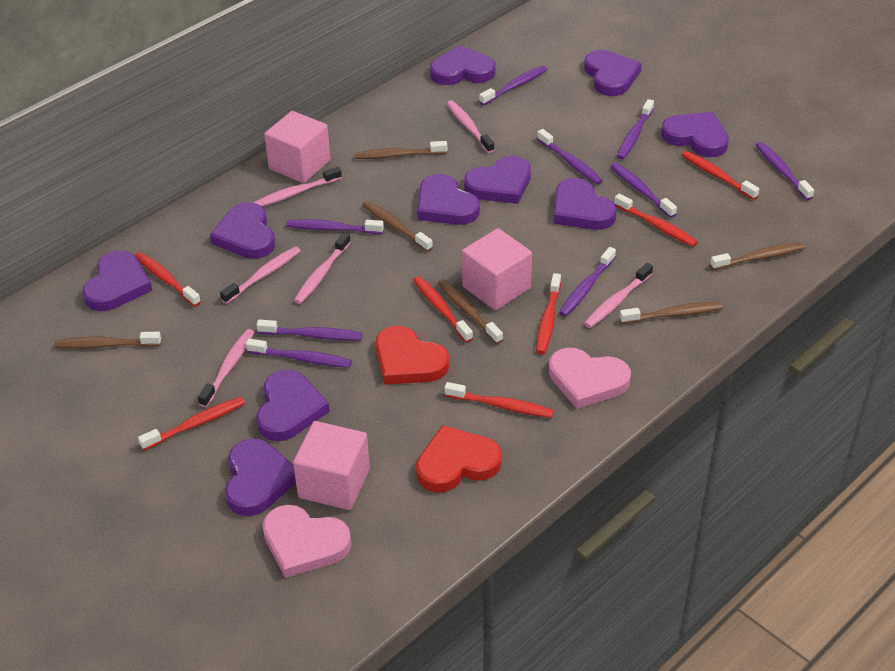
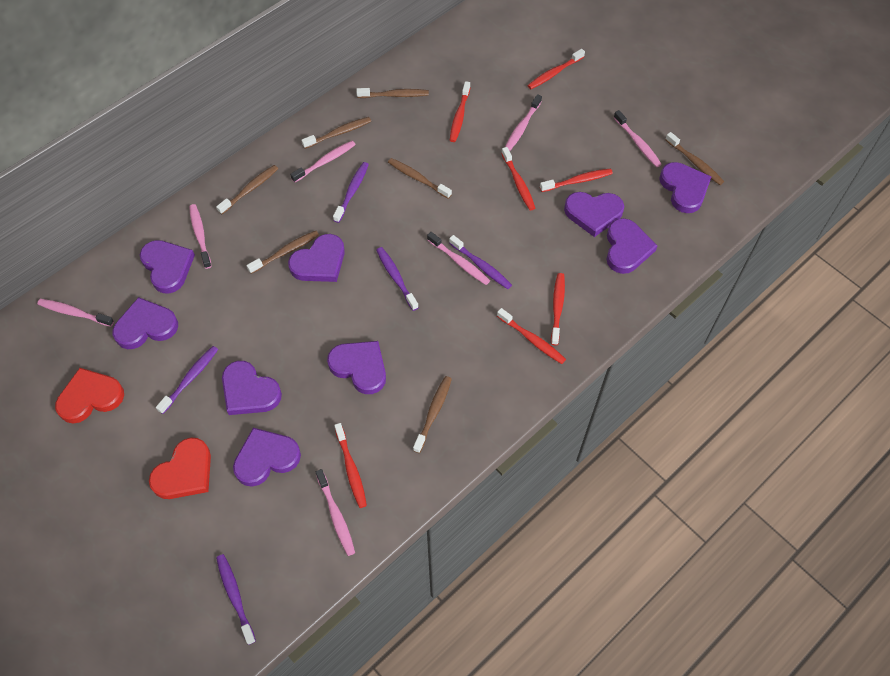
brown toothbrush: 6 -> 7
pink cube: 3 -> 0
pink heart: 2 -> 0
pink toothbrush: 6 -> 7
purple heart: 10 -> 9
purple toothbrush: 9 -> 5

